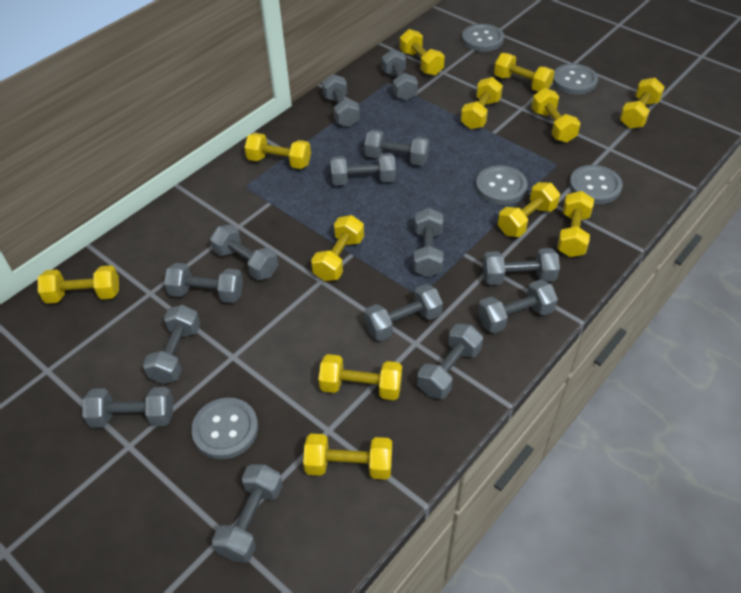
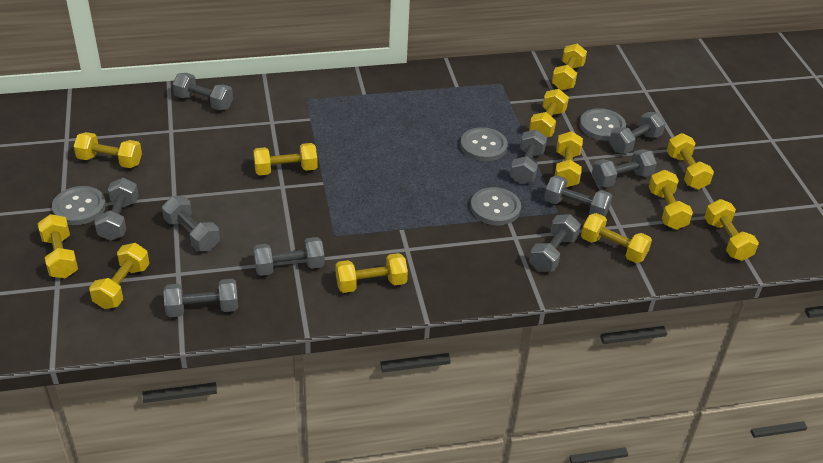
grey button: 5 -> 4
grey dumbbell: 14 -> 10

